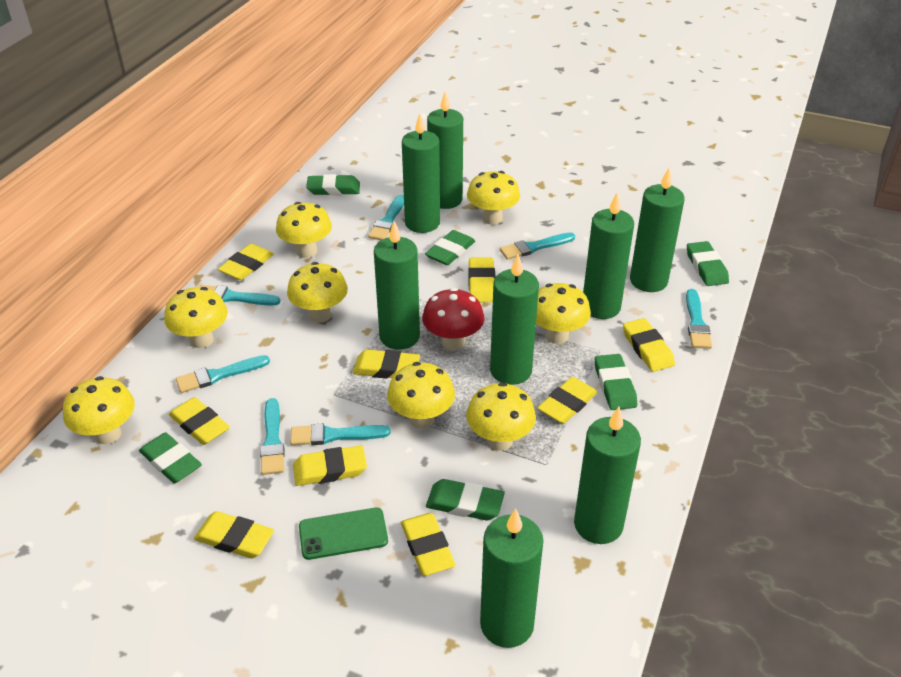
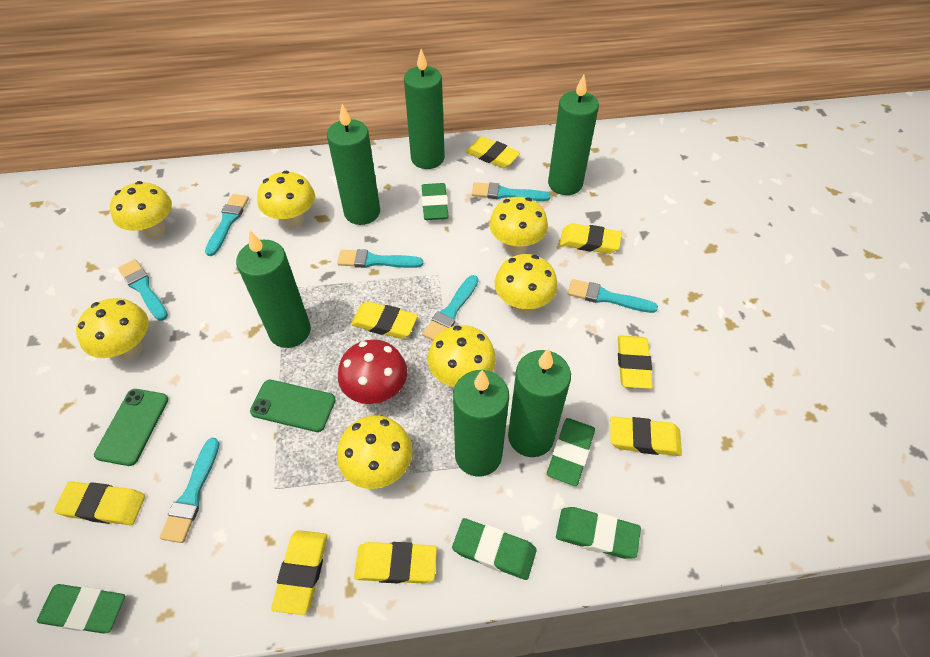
green candle: 8 -> 6
green eraser: 6 -> 5
green phone: 1 -> 2
yellow eraser: 9 -> 8
yellow mushroom: 8 -> 7

